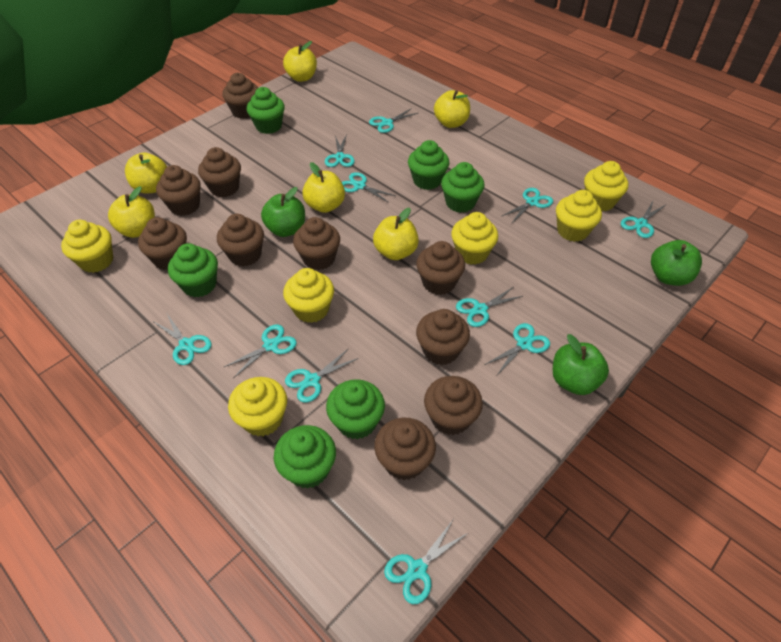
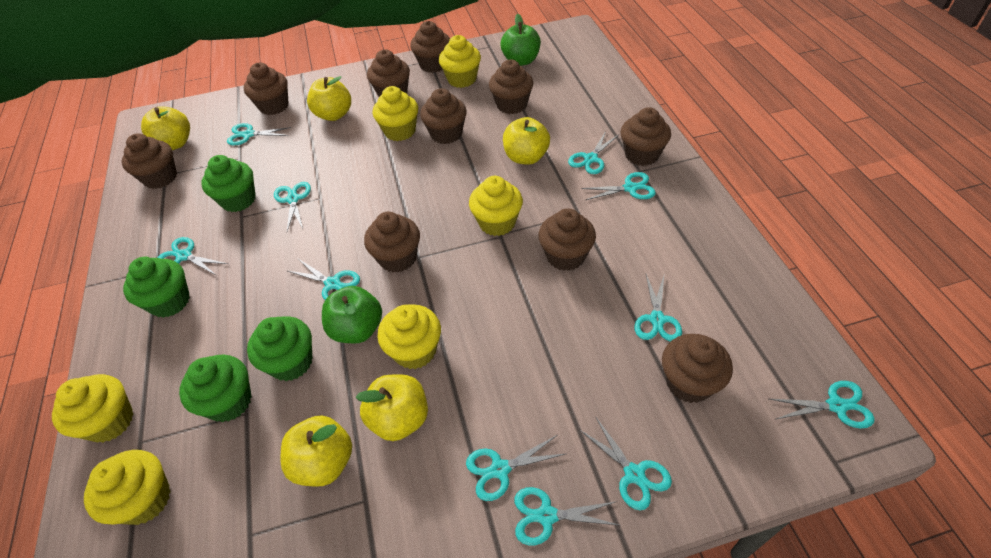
green apple: 3 -> 2
green cupcake: 6 -> 4
yellow apple: 6 -> 5

